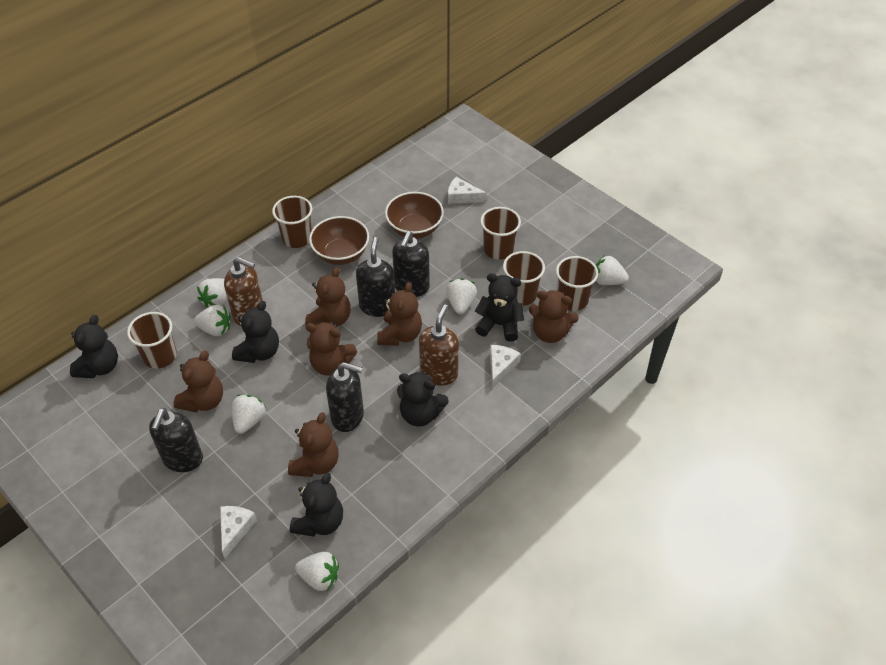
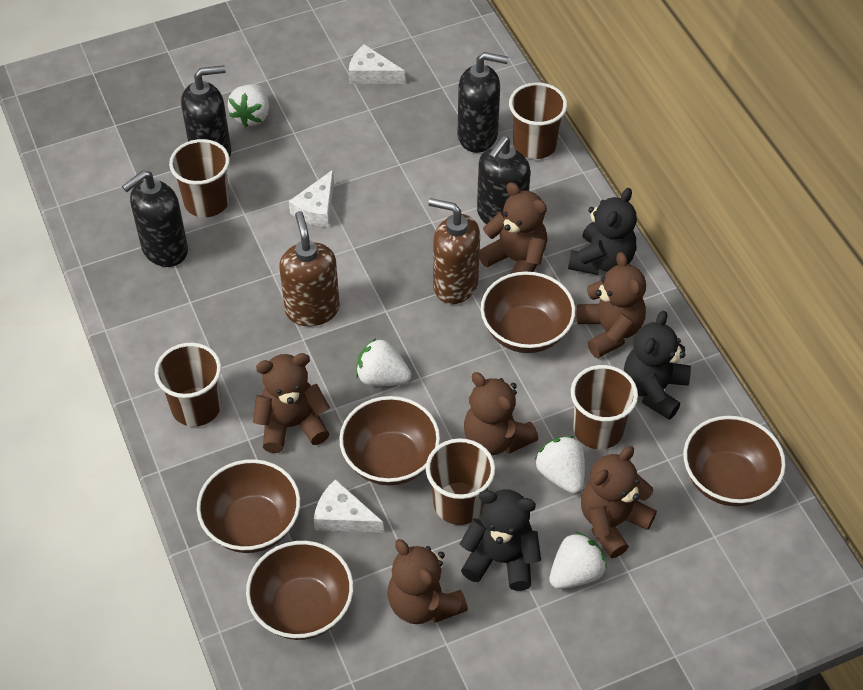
black teddy bear: 5 -> 3
brown bowl: 2 -> 5
white strawberry: 6 -> 4

